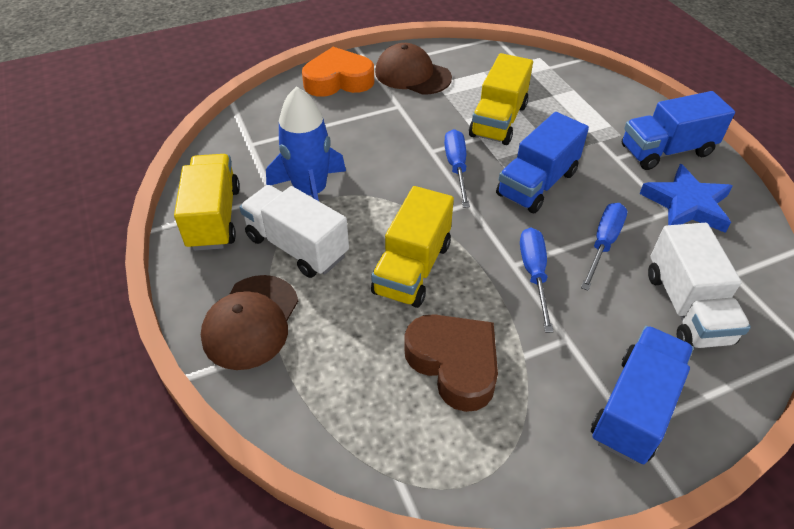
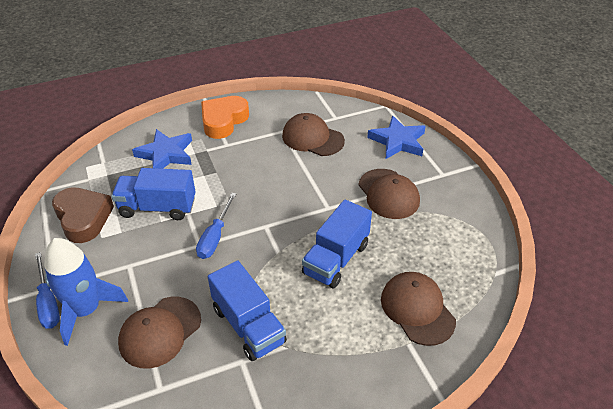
blue screwdriver: 3 -> 2
blue star: 1 -> 2
brown cap: 2 -> 4
white truck: 2 -> 0
yellow truck: 3 -> 0

